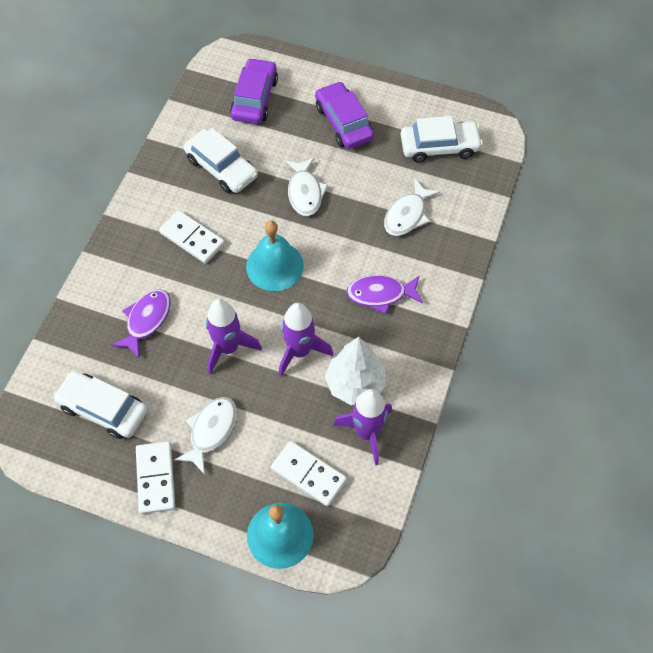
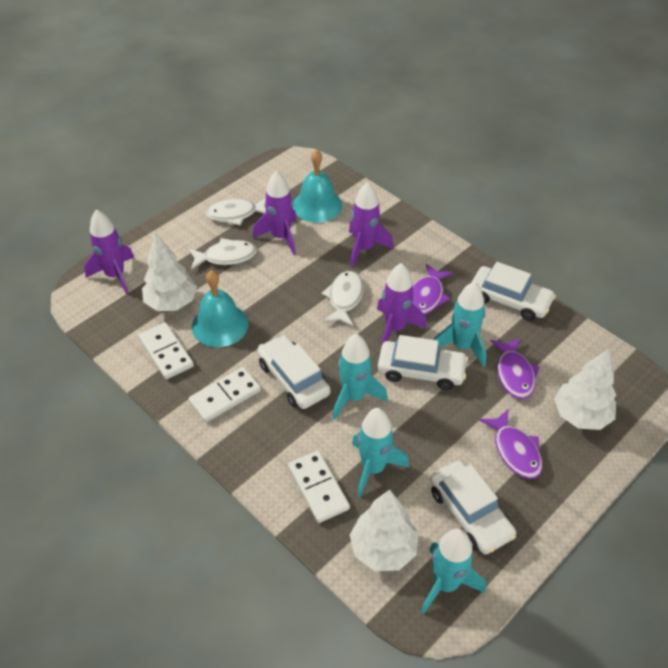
purple car: 2 -> 0
purple fish: 2 -> 3
purple rocket: 3 -> 4
turquoise rocket: 0 -> 4
white car: 3 -> 4
white tree: 1 -> 3

